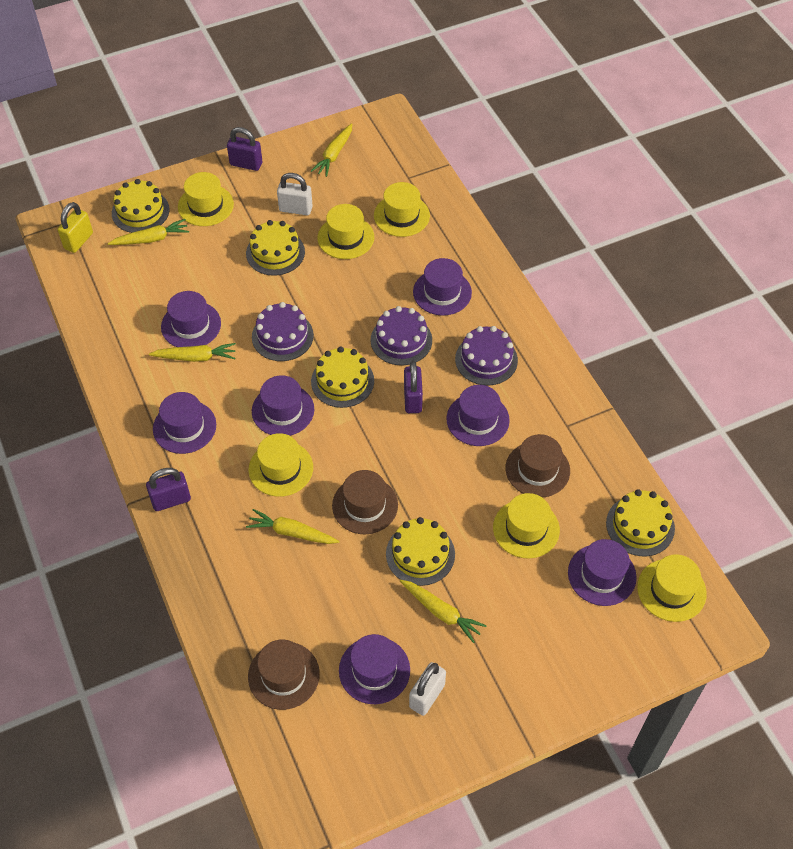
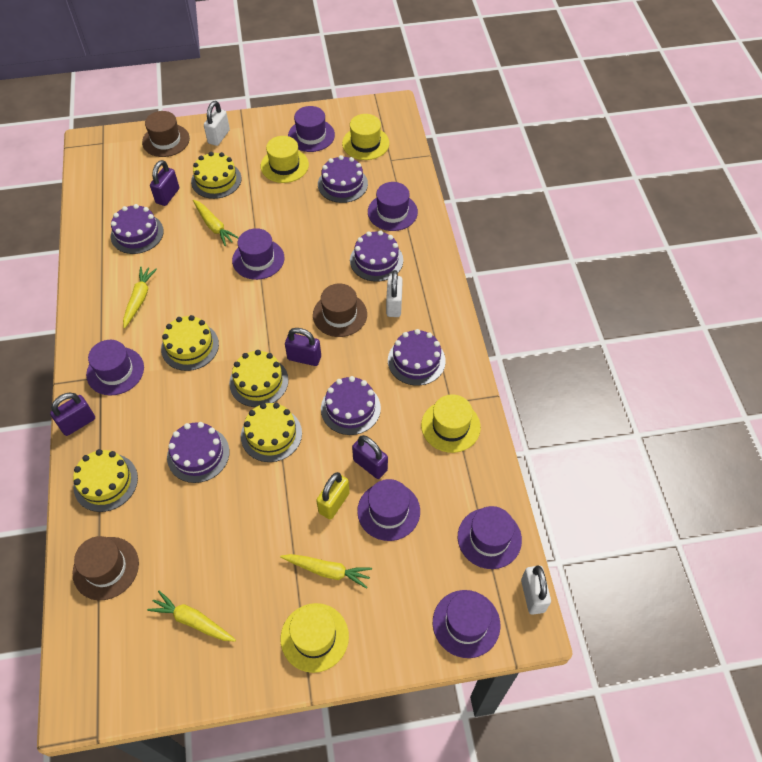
purple cake: 3 -> 6
purple padlock: 3 -> 4
white padlock: 2 -> 3
yellow carrot: 5 -> 4
yellow hat: 6 -> 4

